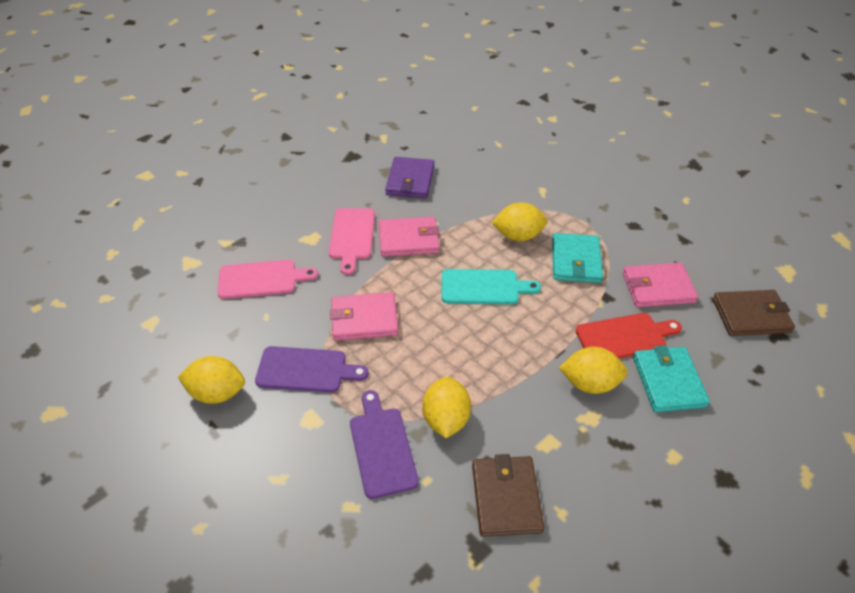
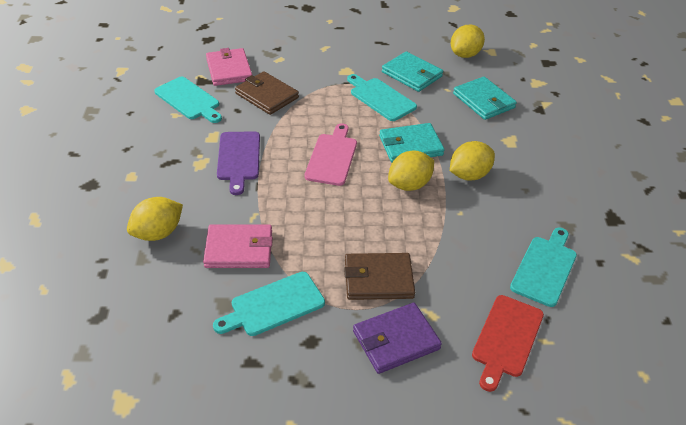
pink cutting board: 2 -> 1
pink wallet: 3 -> 2
purple cutting board: 2 -> 1
turquoise cutting board: 1 -> 4
turquoise wallet: 2 -> 3

